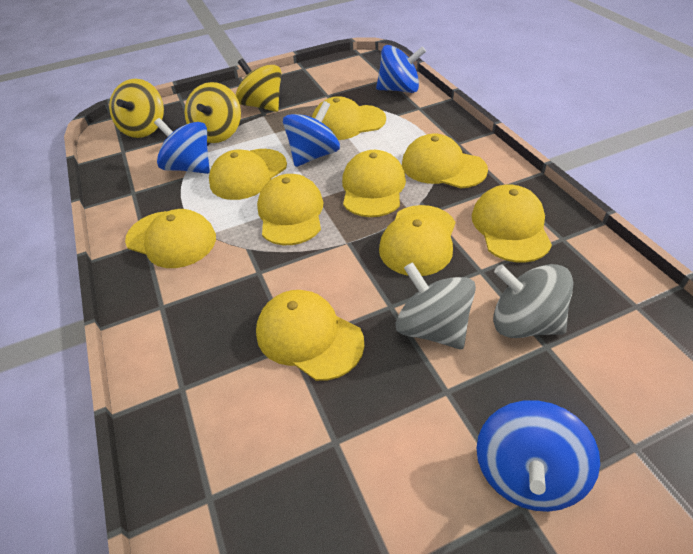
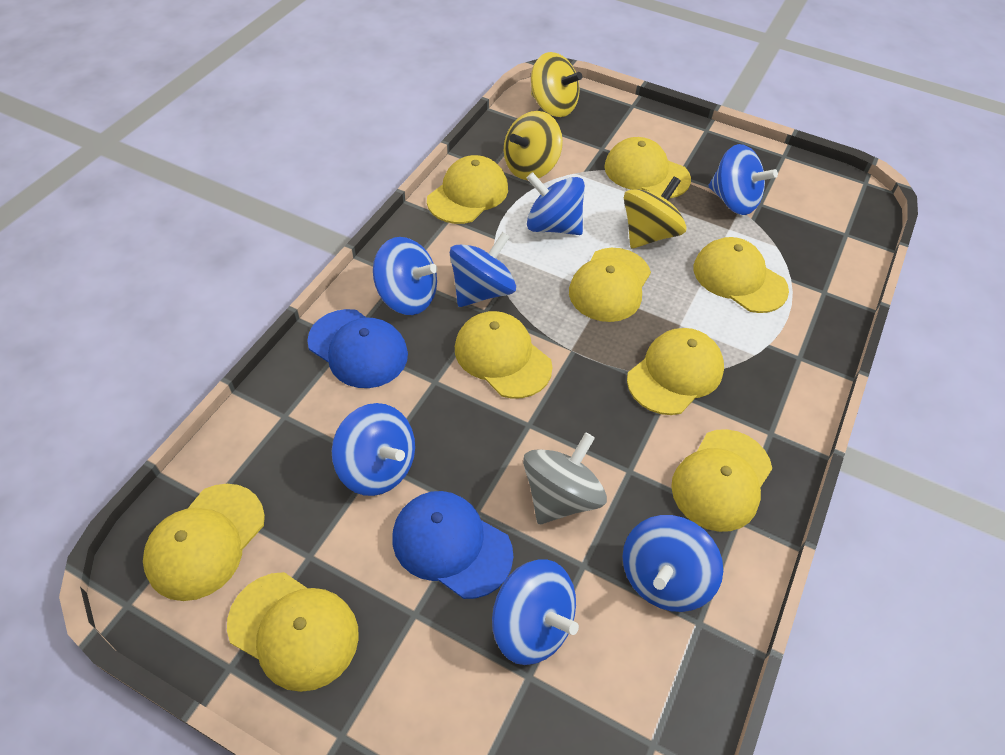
blue cap: 0 -> 2
blue spinning top: 4 -> 7
grey spinning top: 2 -> 1

